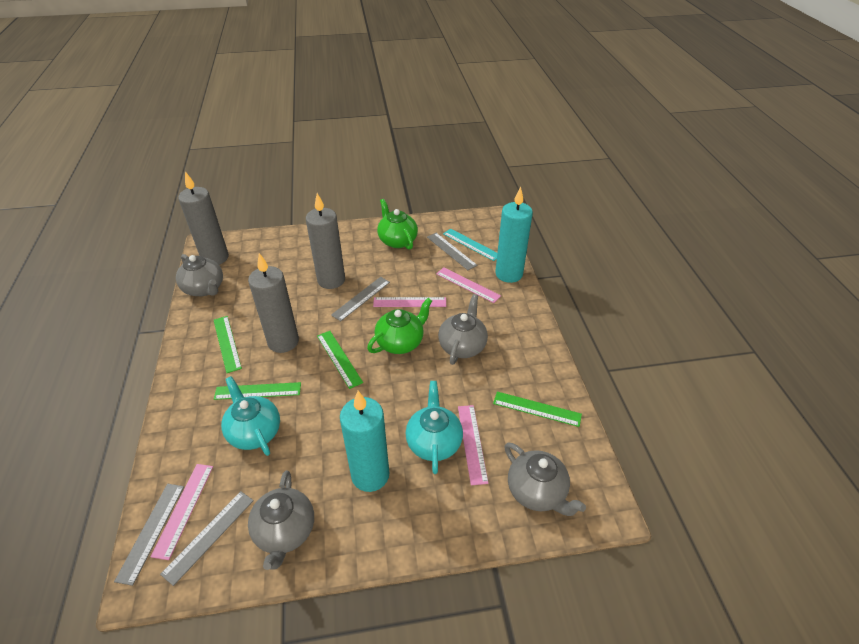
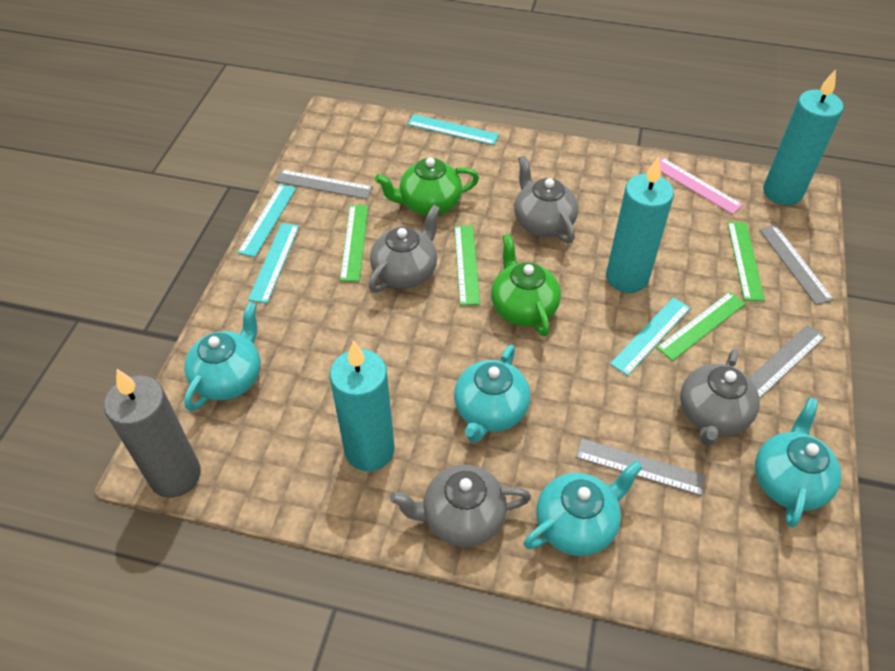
grey candle: 3 -> 1
pink ruler: 4 -> 1
turquoise candle: 2 -> 3
turquoise ruler: 1 -> 4
turquoise teapot: 2 -> 4

